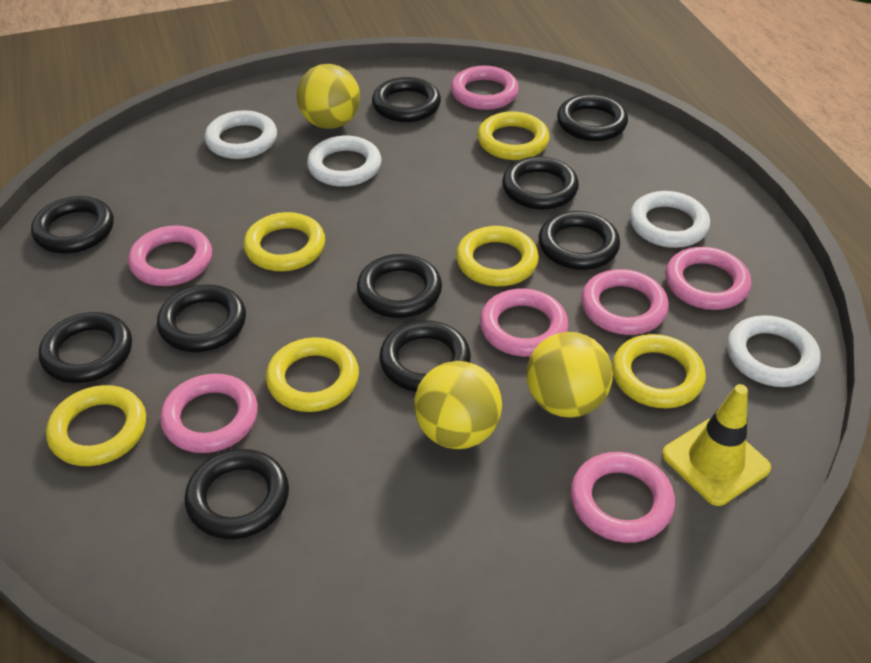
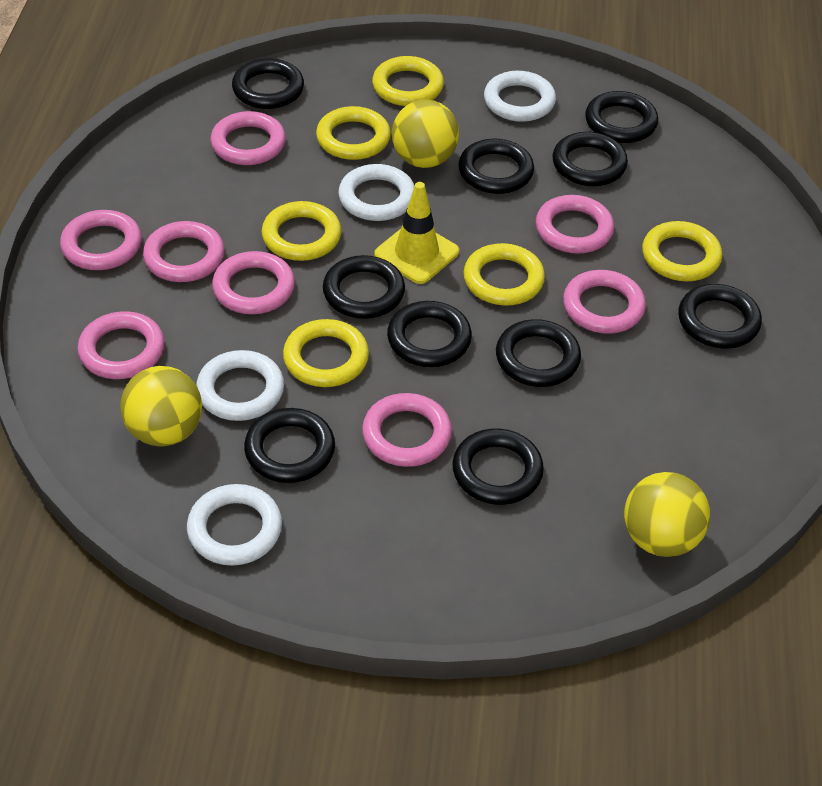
pink ring: 7 -> 8

